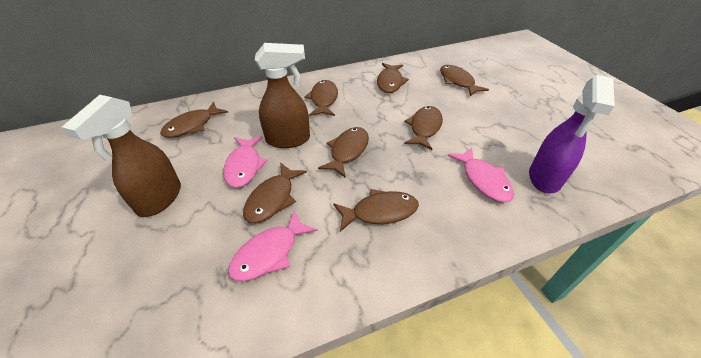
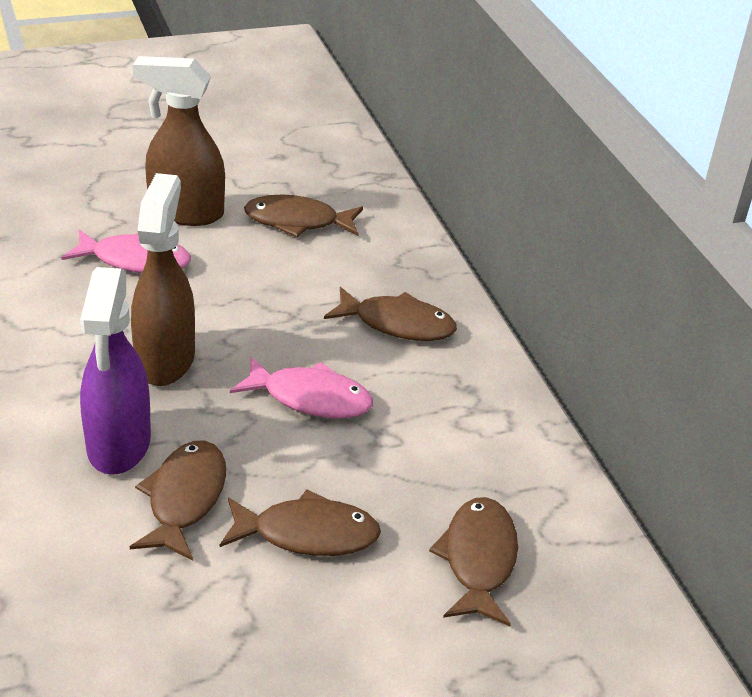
brown fish: 8 -> 5
pink fish: 3 -> 2

